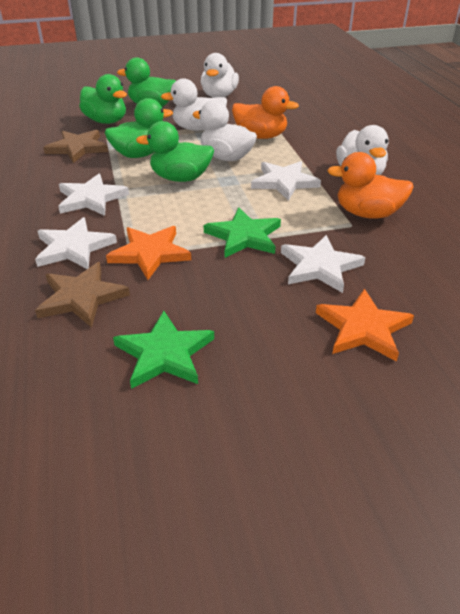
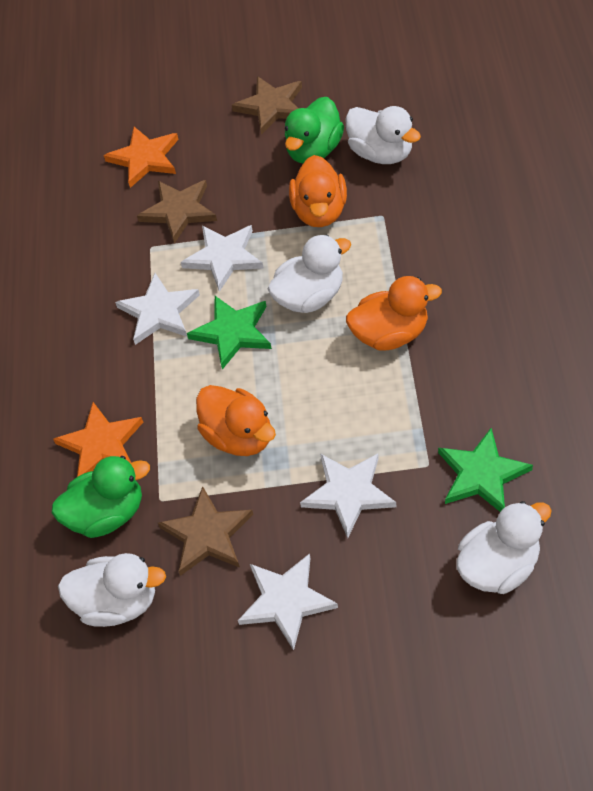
brown star: 2 -> 3
green duck: 4 -> 2
orange duck: 2 -> 3

